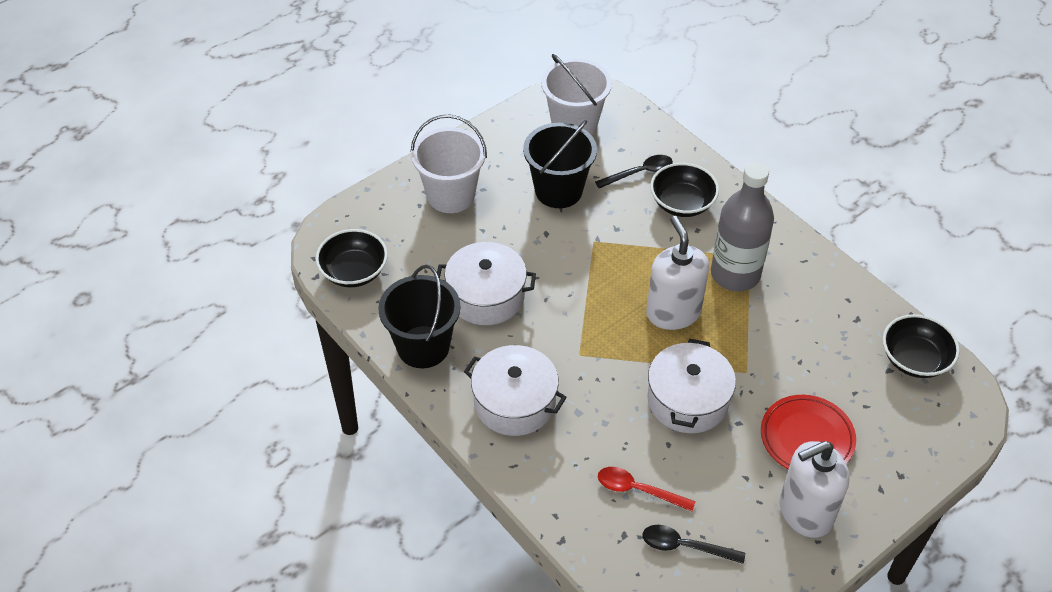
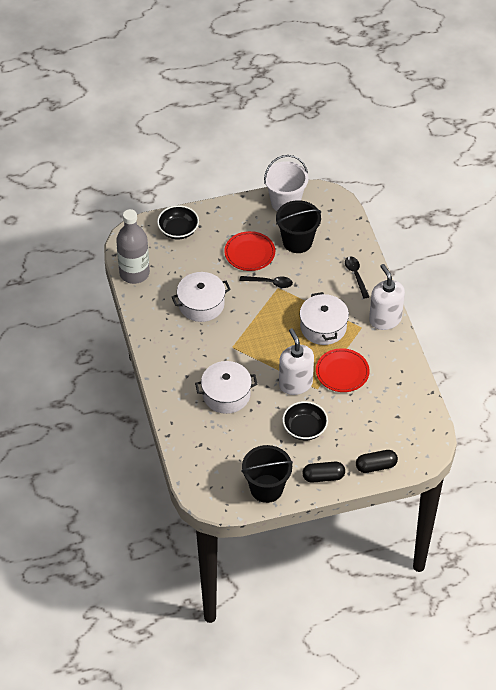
black bowl: 3 -> 2
black capsule: 0 -> 2
red plate: 1 -> 2
red spoon: 1 -> 0
white bucket: 2 -> 1

